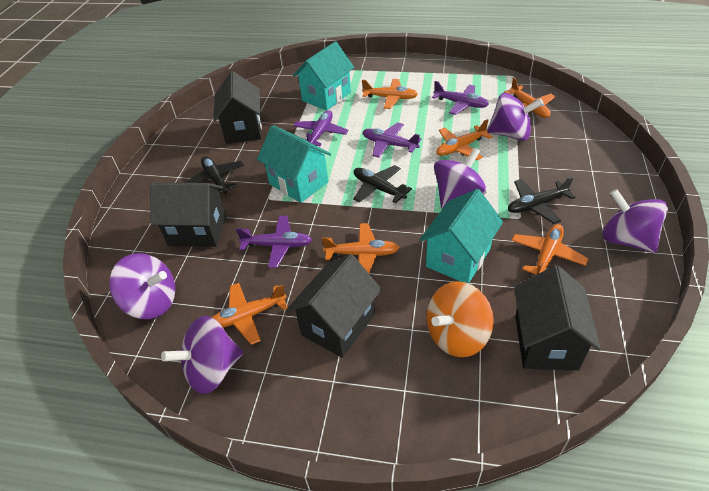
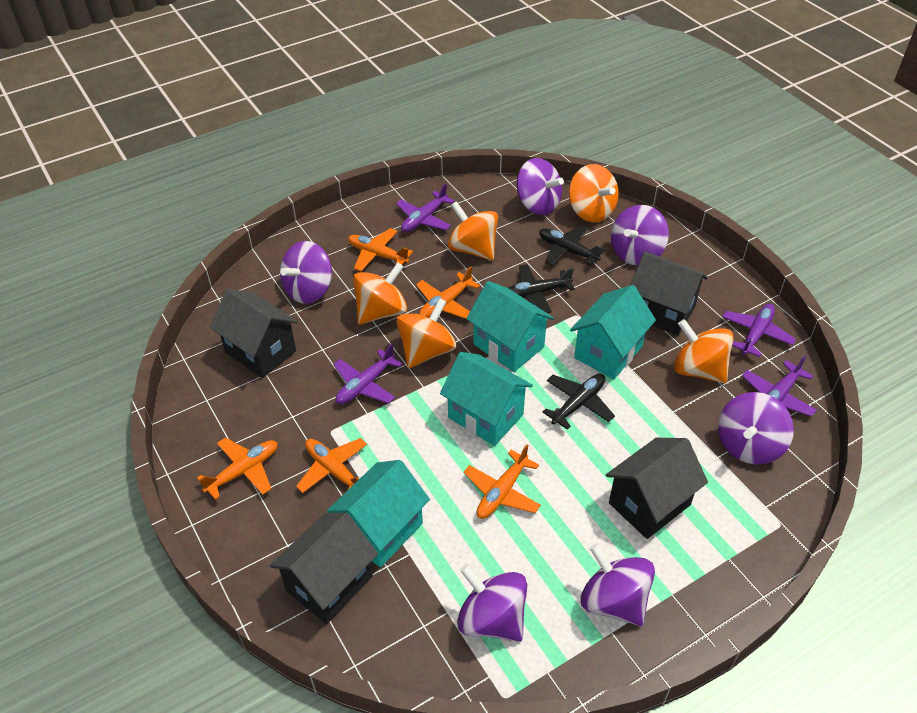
orange plane: 6 -> 5
orange spinning top: 1 -> 5
purple spinning top: 5 -> 6
turquoise house: 3 -> 4

